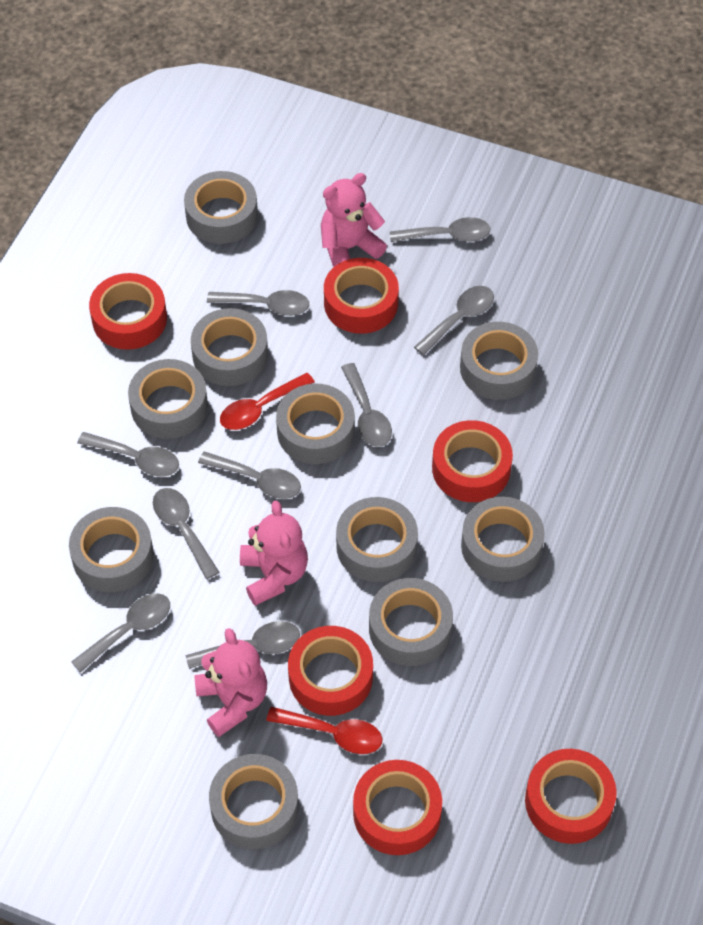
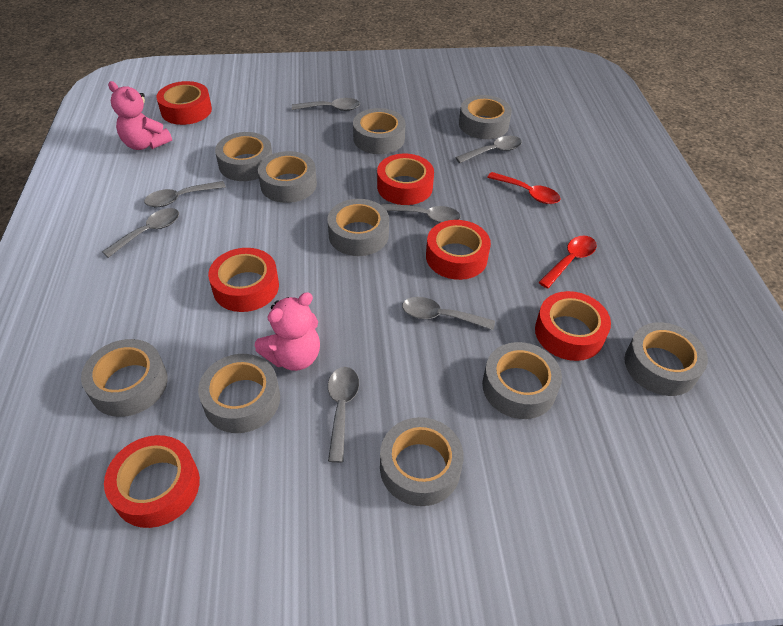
grey spoon: 9 -> 7
pink teddy bear: 3 -> 2

